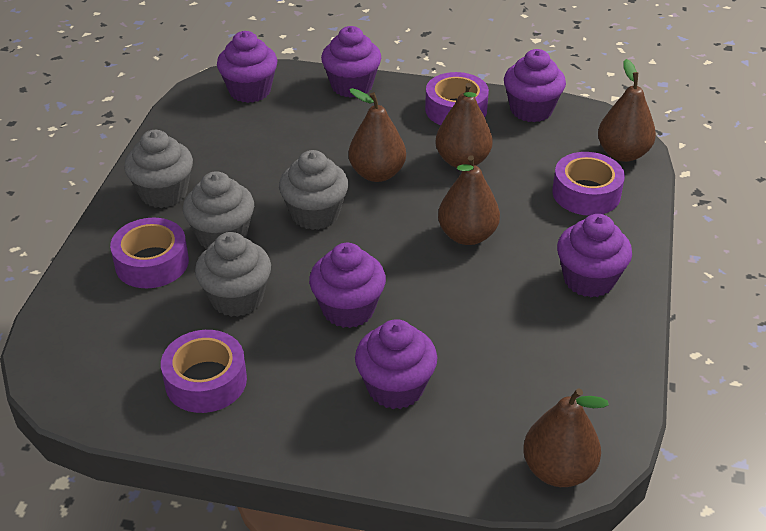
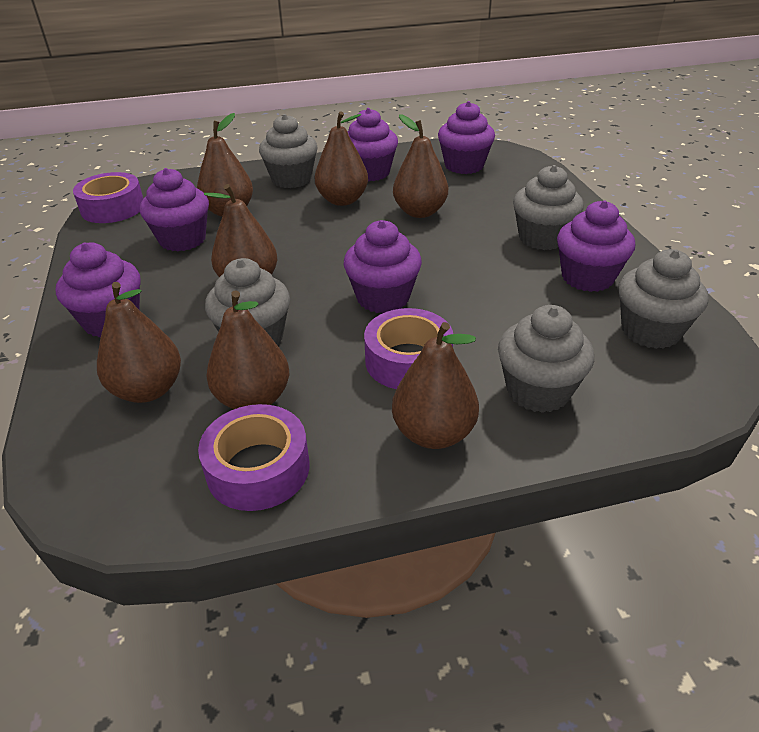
brown pear: 5 -> 7
grey cupcake: 4 -> 5
purple tape: 4 -> 3

